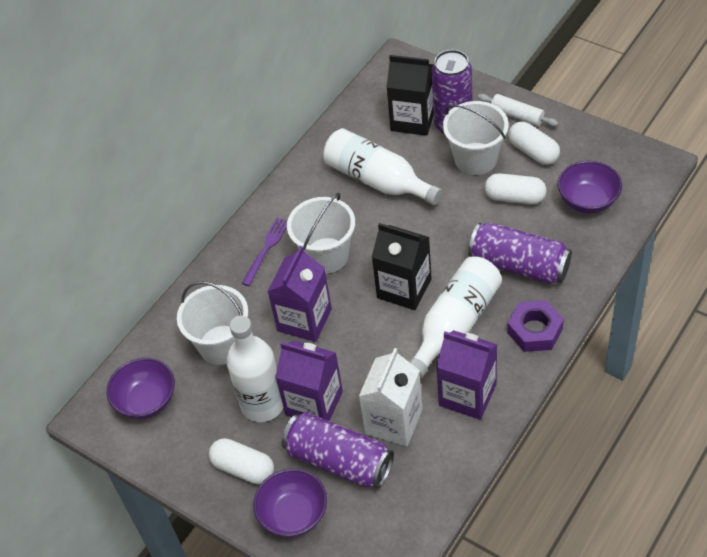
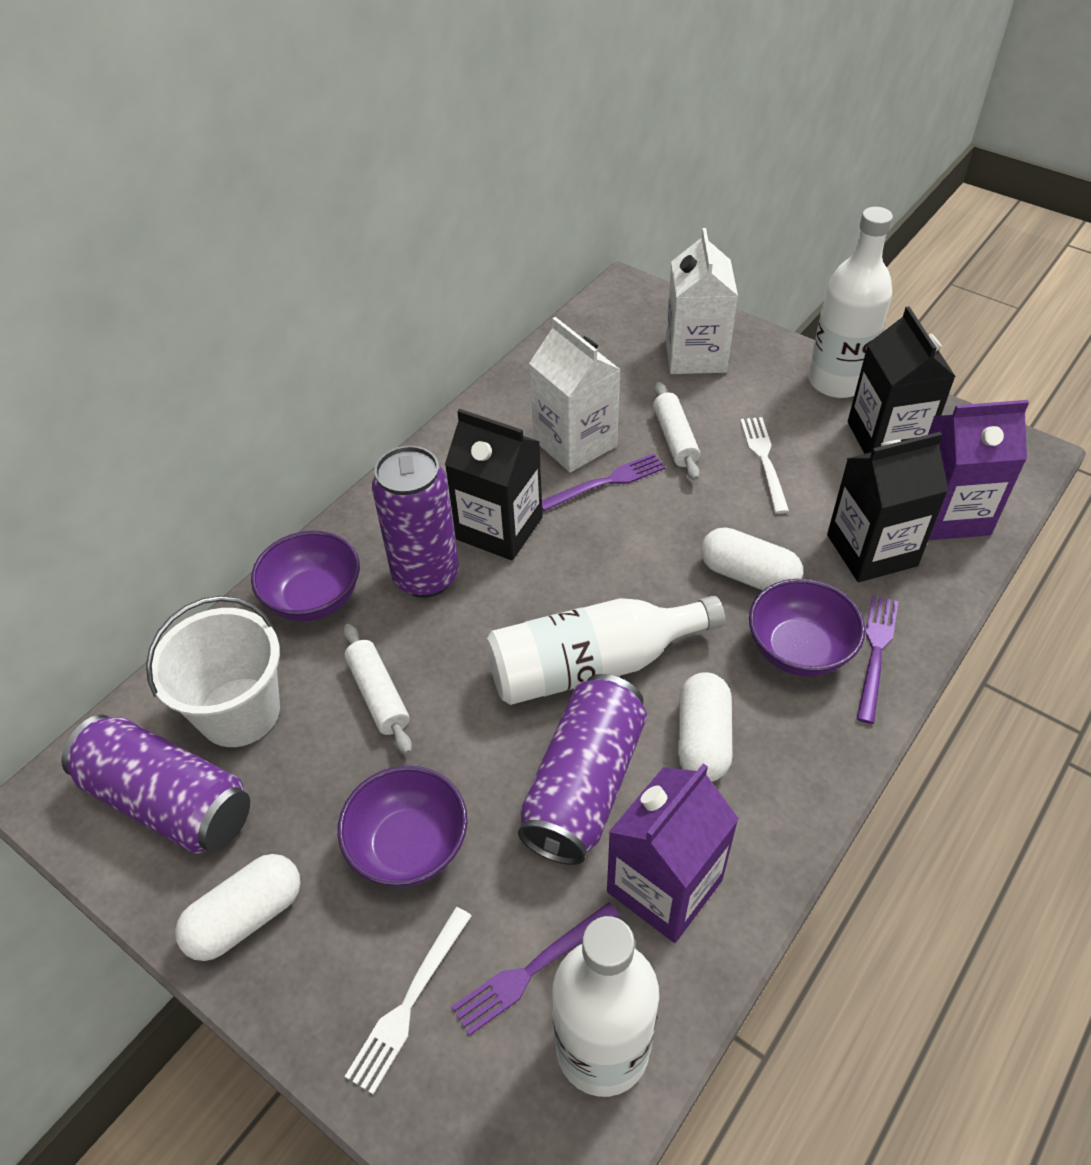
black carton: 2 -> 3
purple carton: 3 -> 2
purple fork: 1 -> 3
purple nut: 1 -> 0
white bucket: 3 -> 1
white carton: 1 -> 2
white fork: 0 -> 2
white rolling pin: 1 -> 2

